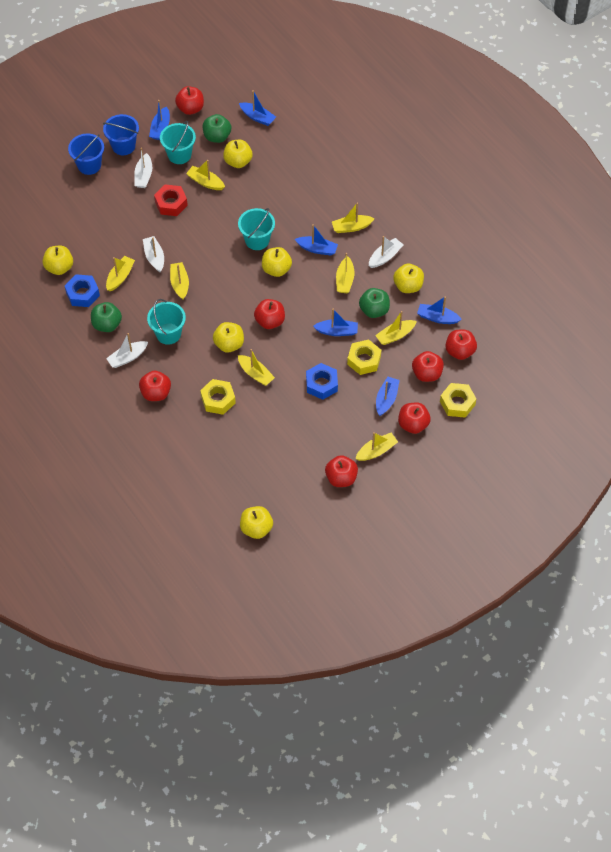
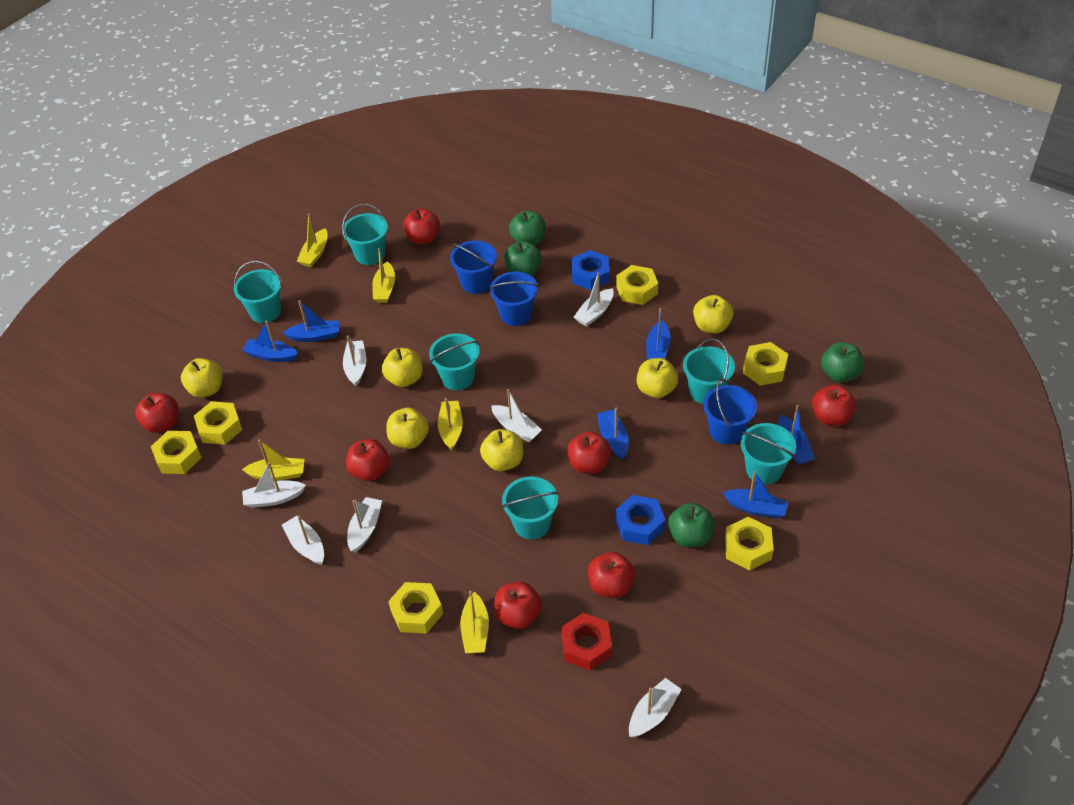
blue bucket: 2 -> 3
green apple: 3 -> 4
turquoise bucket: 3 -> 6
white boat: 4 -> 7
yellow boat: 8 -> 5
yellow nut: 3 -> 6

